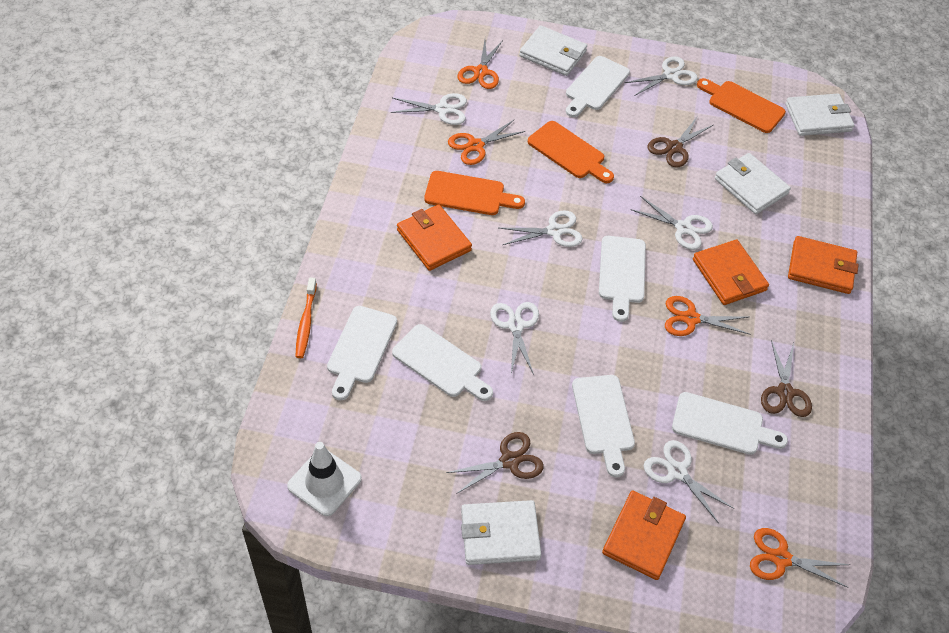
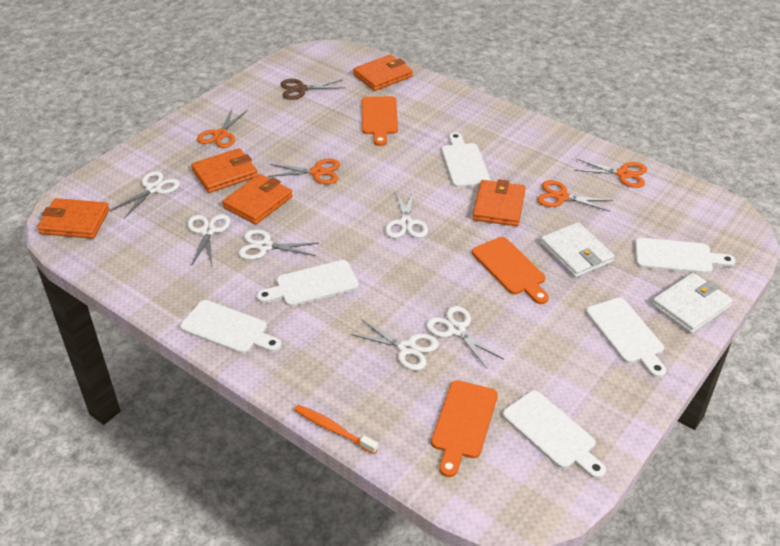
brown scissors: 3 -> 1
orange wallet: 4 -> 5
white traffic cone: 1 -> 0
white wallet: 4 -> 2

